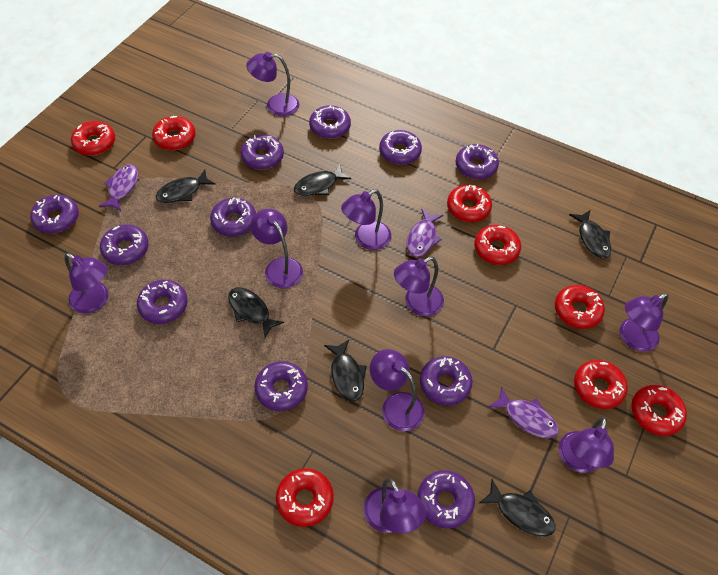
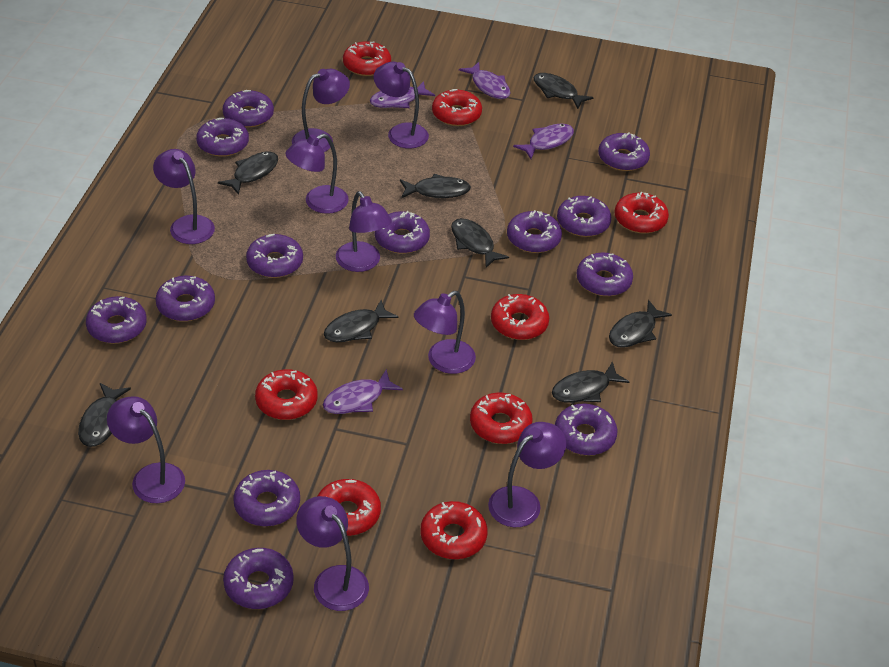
black fish: 6 -> 8
purple donut: 11 -> 13
purple fish: 3 -> 4

